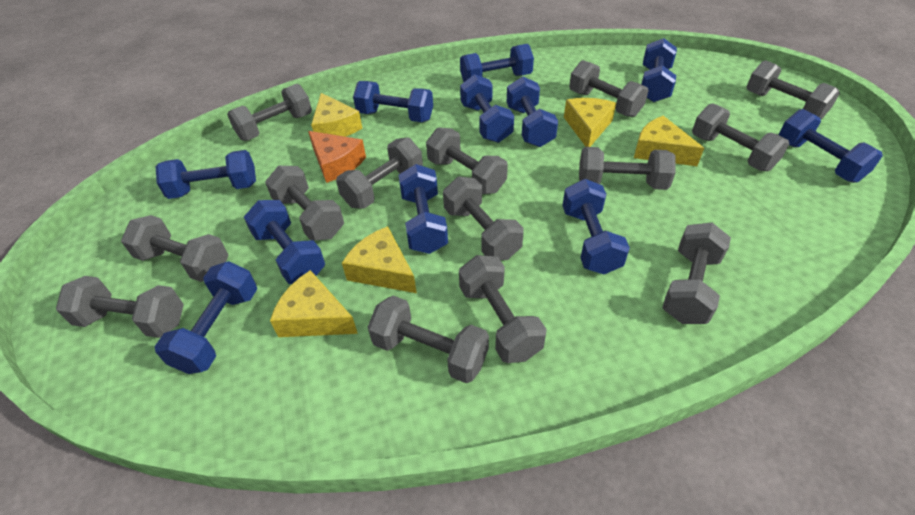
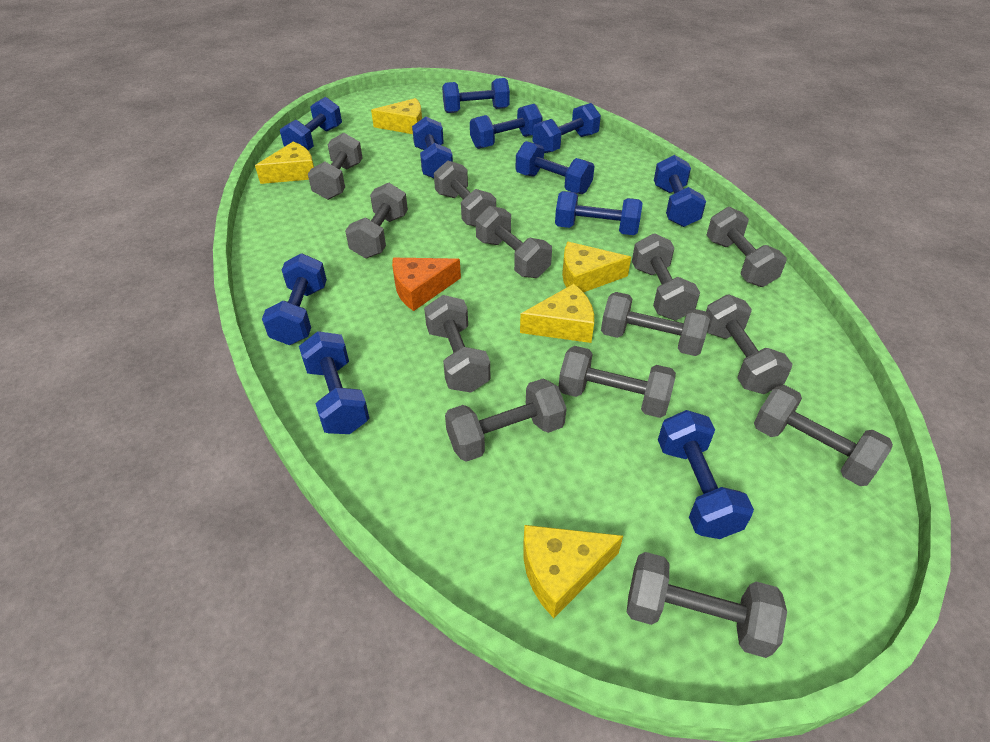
grey dumbbell: 14 -> 13

